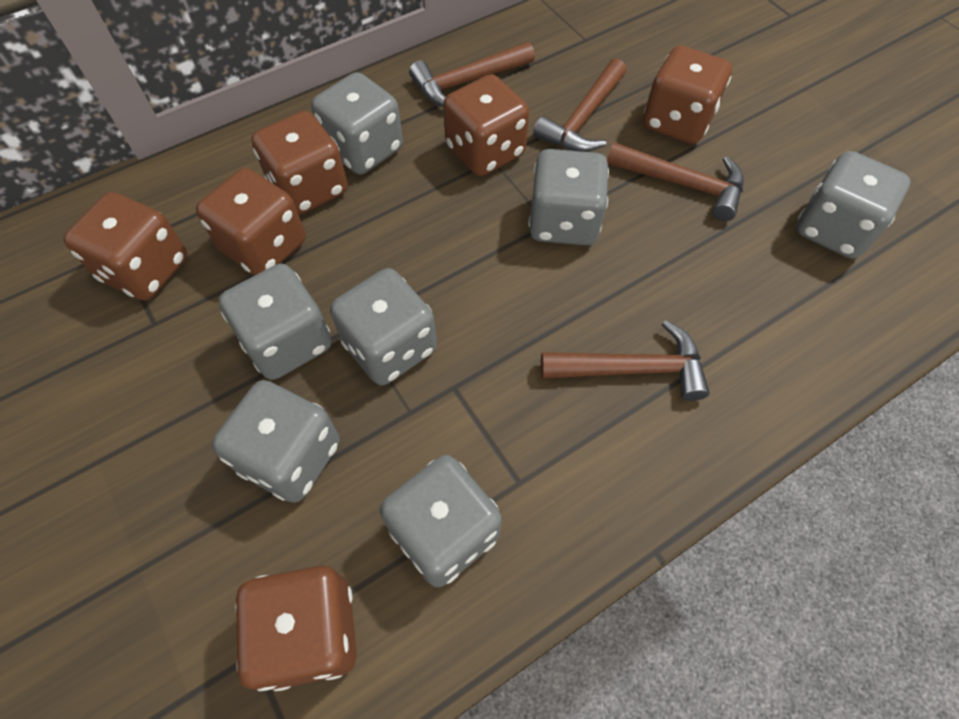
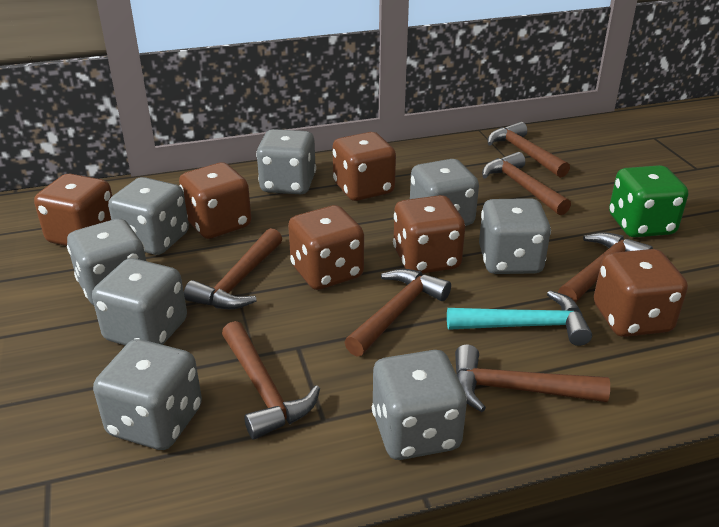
brown hammer: 4 -> 7
green dice: 0 -> 1
grey dice: 7 -> 8
turquoise hammer: 0 -> 1

